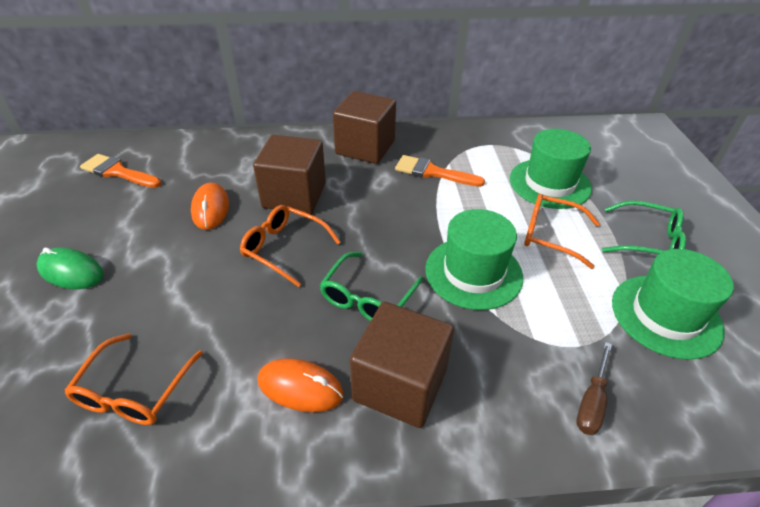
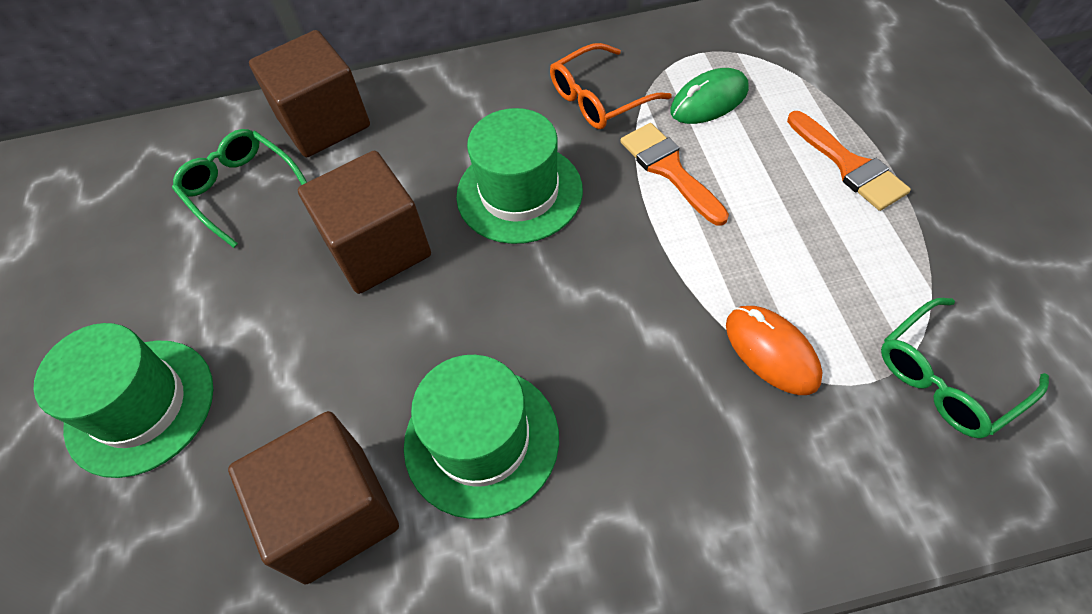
brown screwdriver: 1 -> 0
orange glasses: 3 -> 1
orange mouse: 2 -> 1

